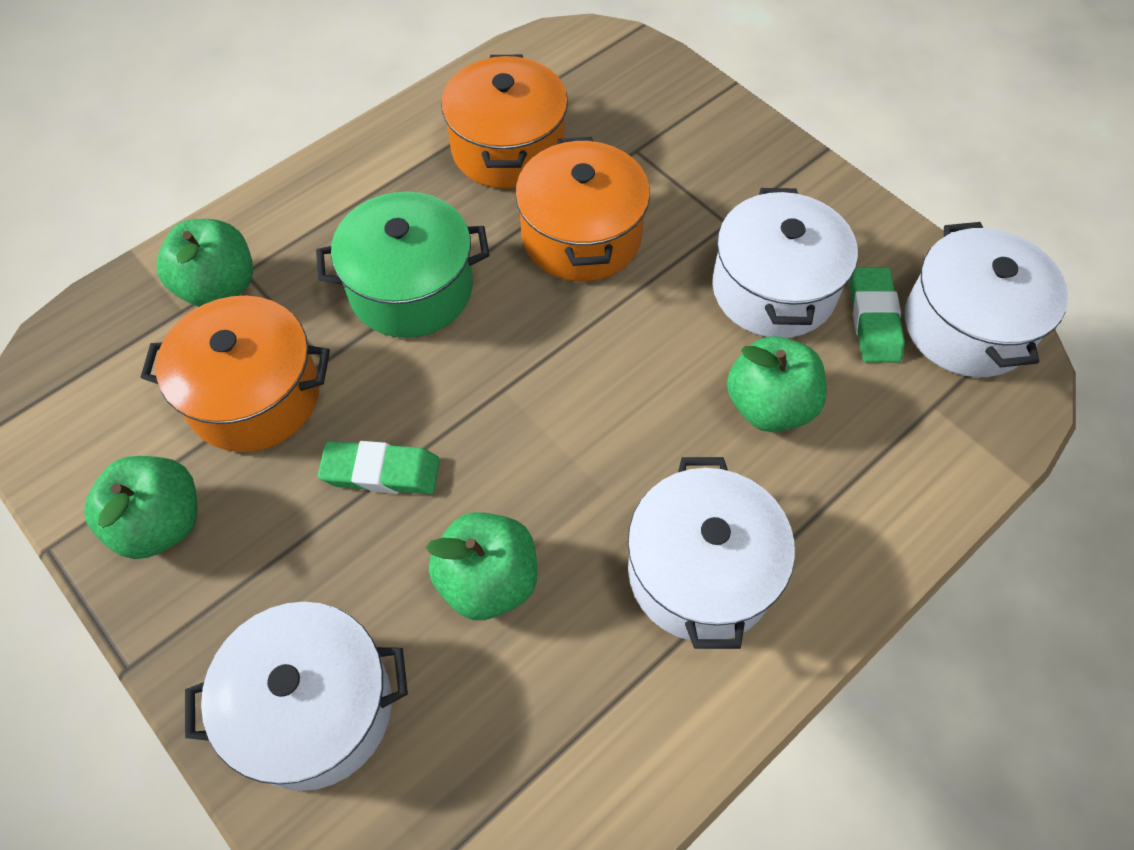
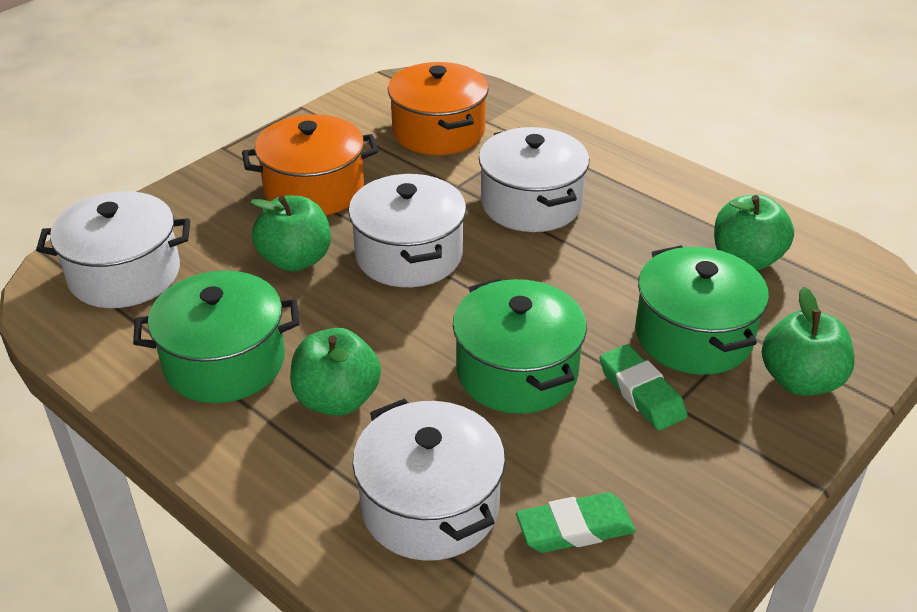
green pot: 1 -> 3
orange pot: 3 -> 2

